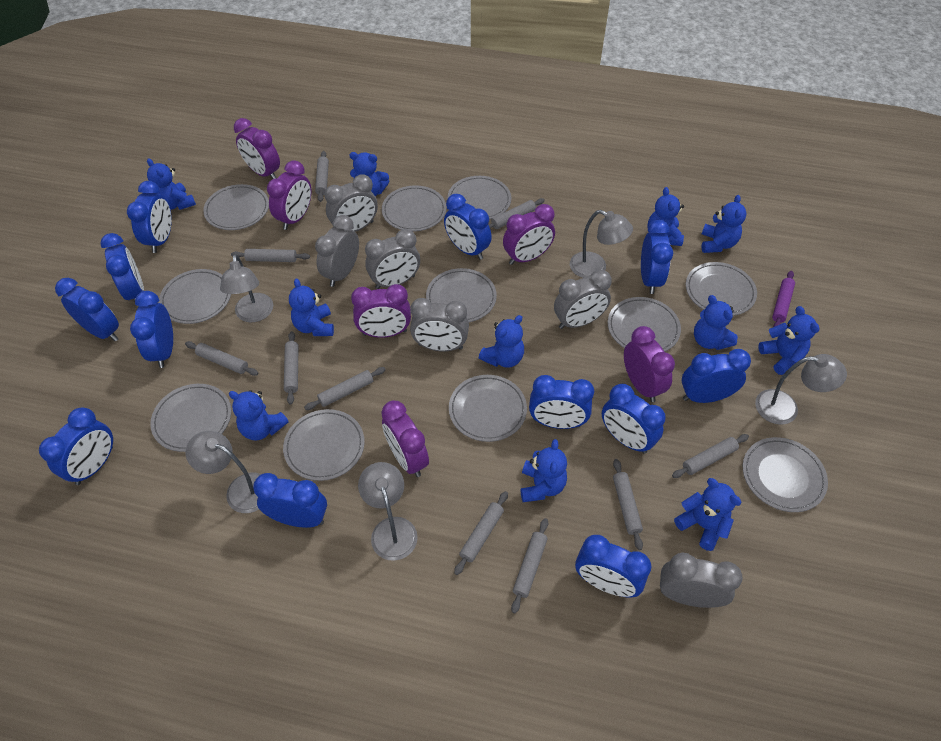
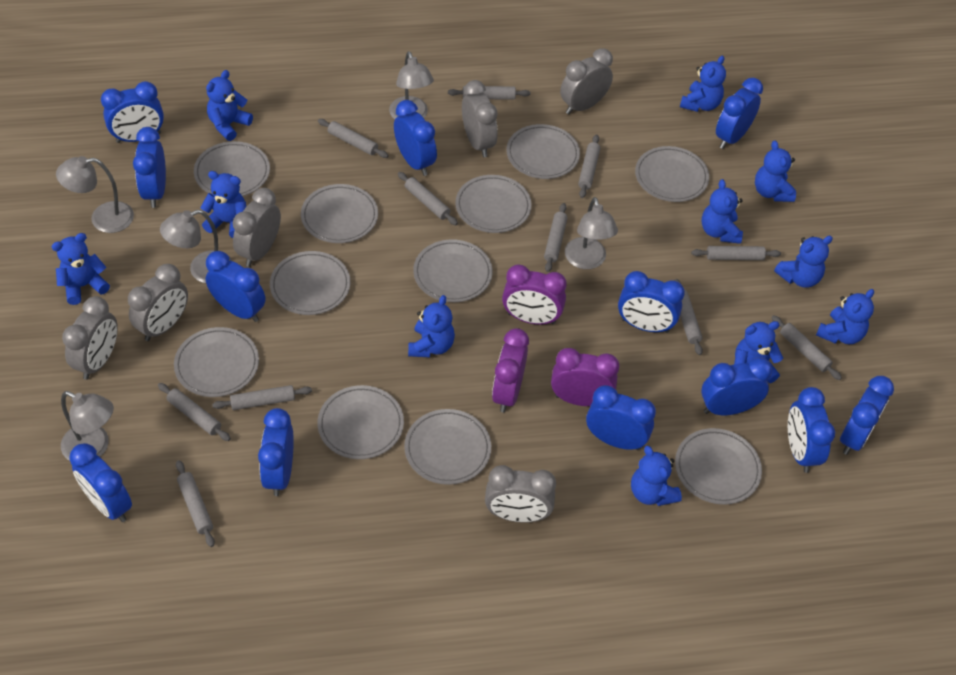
grey rolling pin: 10 -> 11
purple clock: 6 -> 3
purple rolling pin: 1 -> 0

